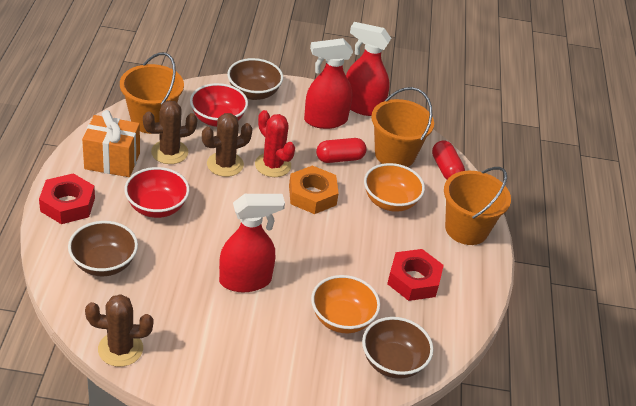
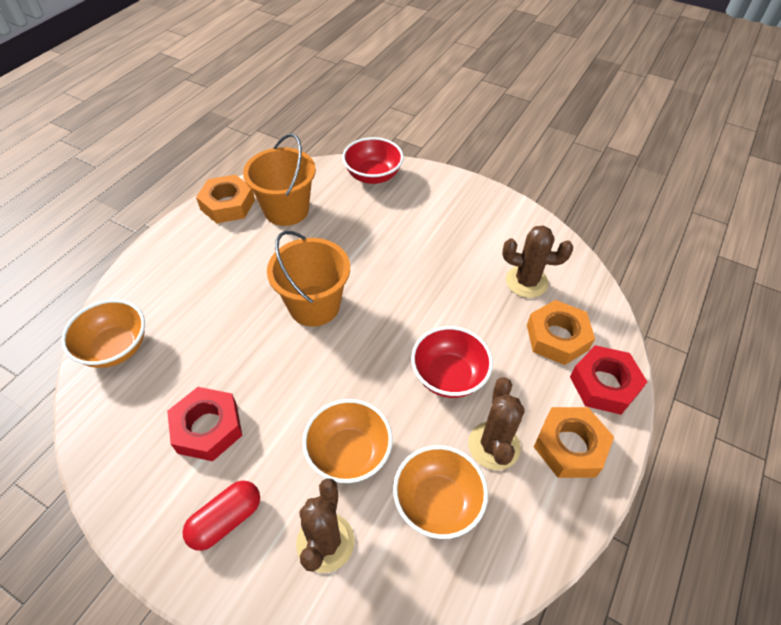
brown bowl: 3 -> 0
orange bowl: 2 -> 3
orange bucket: 3 -> 2
orange gift: 1 -> 0
orange nut: 1 -> 3
red cactus: 1 -> 0
red capsule: 2 -> 1
red spray bottle: 3 -> 0

